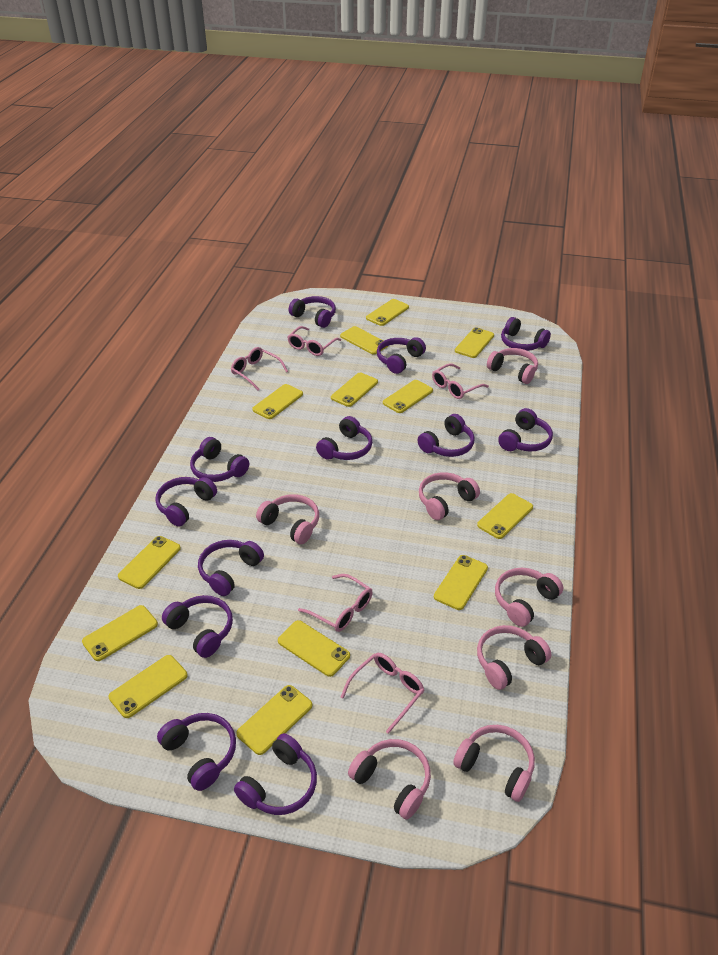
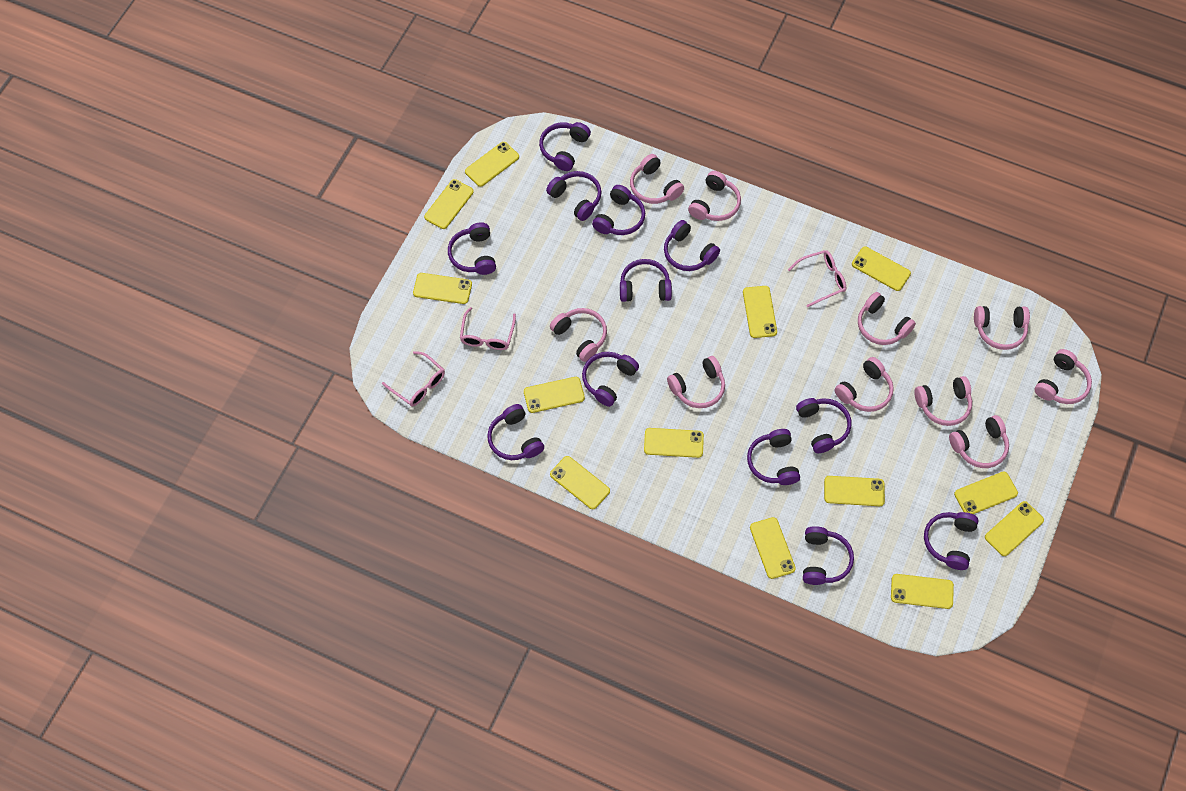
pink glasses: 5 -> 3
pink headphones: 7 -> 10

